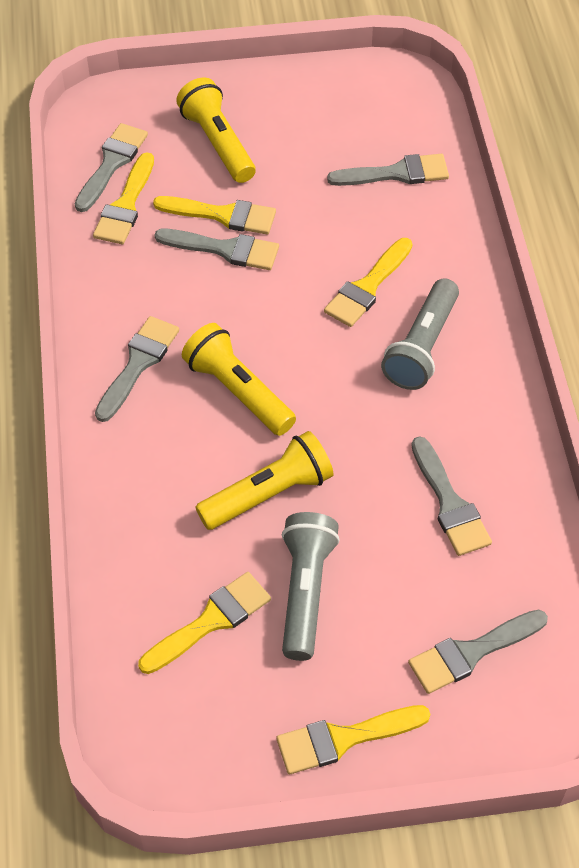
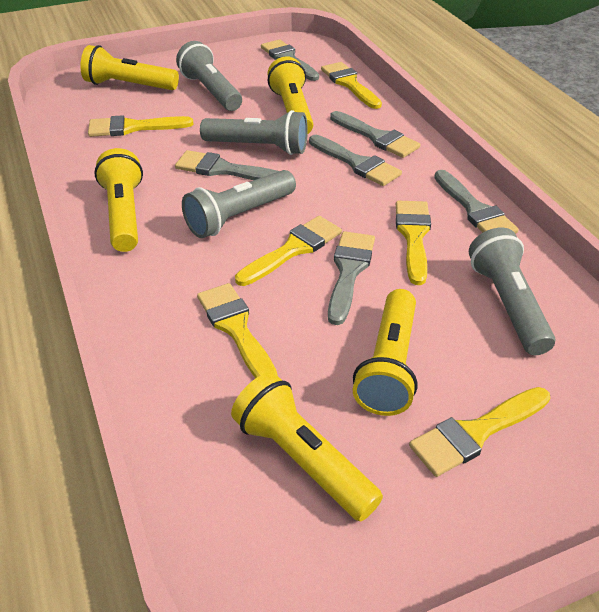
grey flashlight: 2 -> 4
yellow brush: 5 -> 6
yellow flashlight: 3 -> 5

